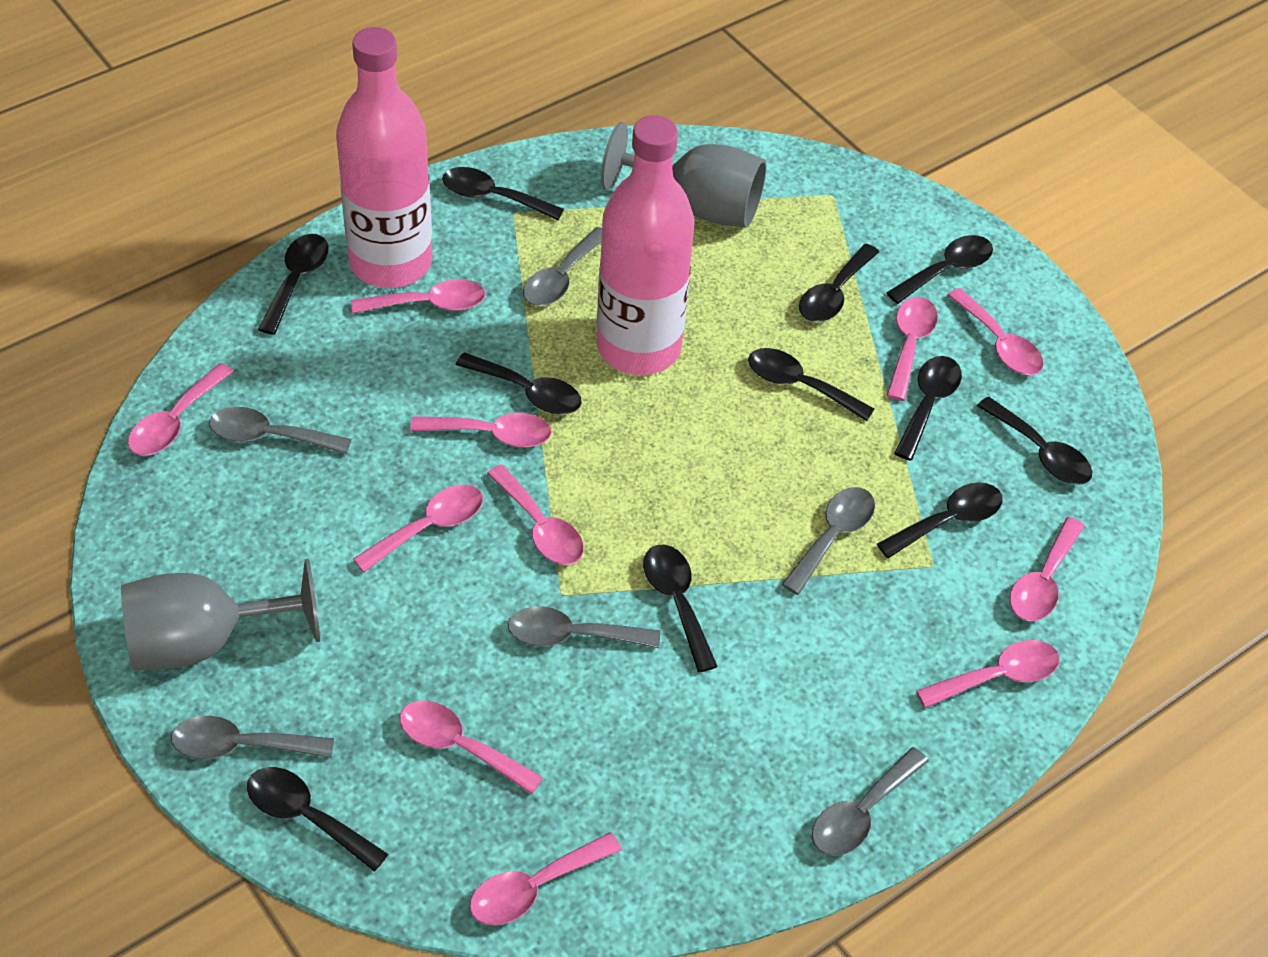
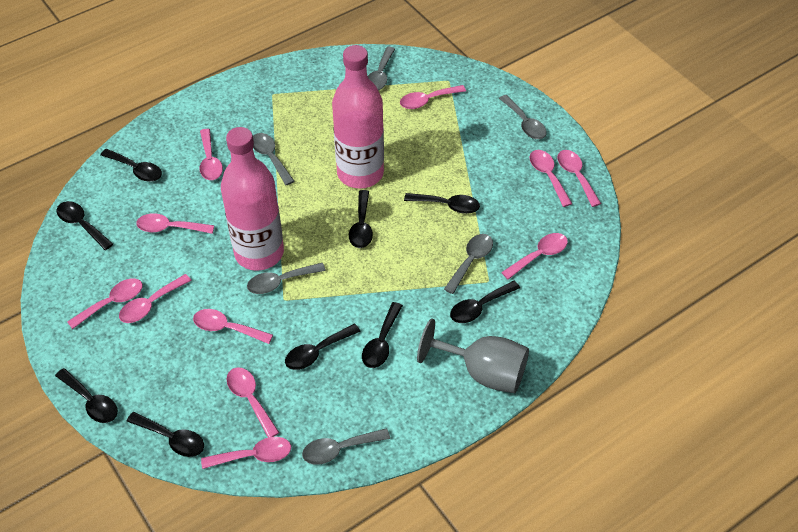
black spoon: 11 -> 9
grey goblet: 2 -> 1

